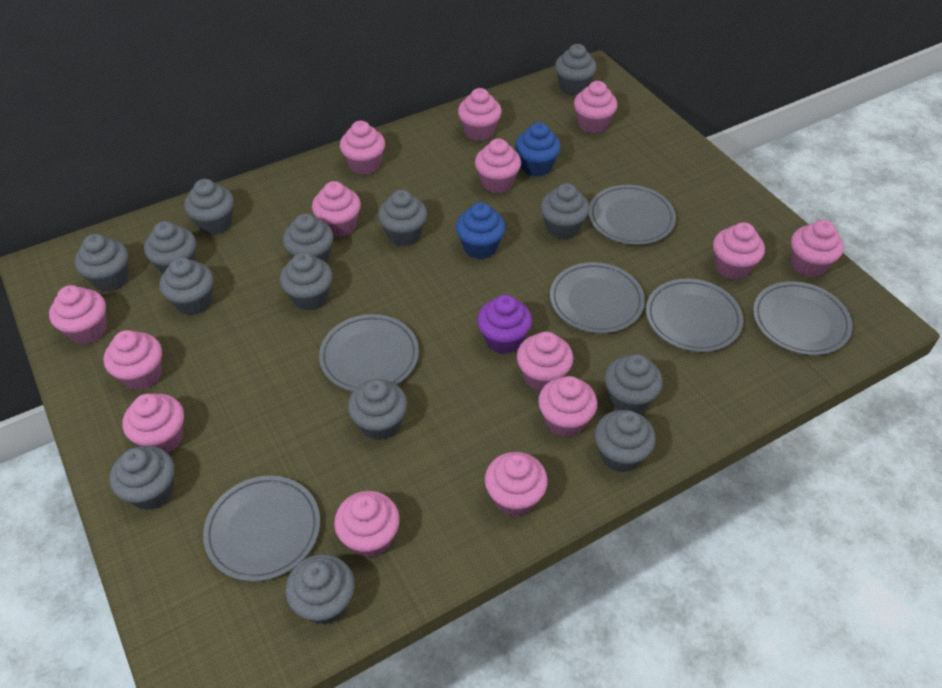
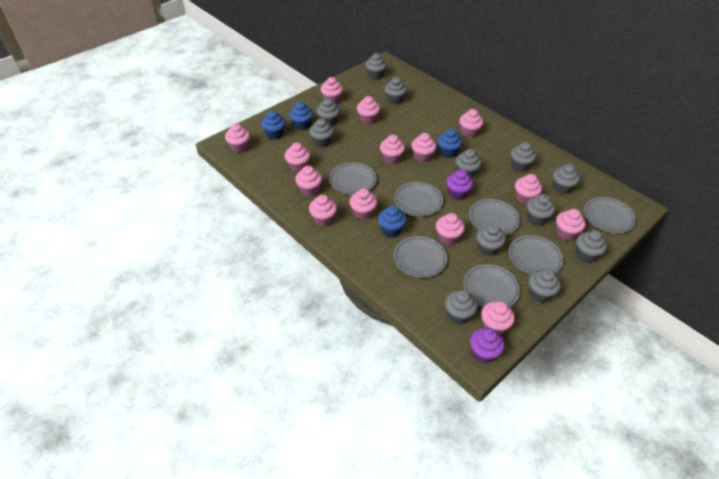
blue cupcake: 2 -> 4
grey cupcake: 14 -> 12
grey plate: 6 -> 7
purple cupcake: 1 -> 2

